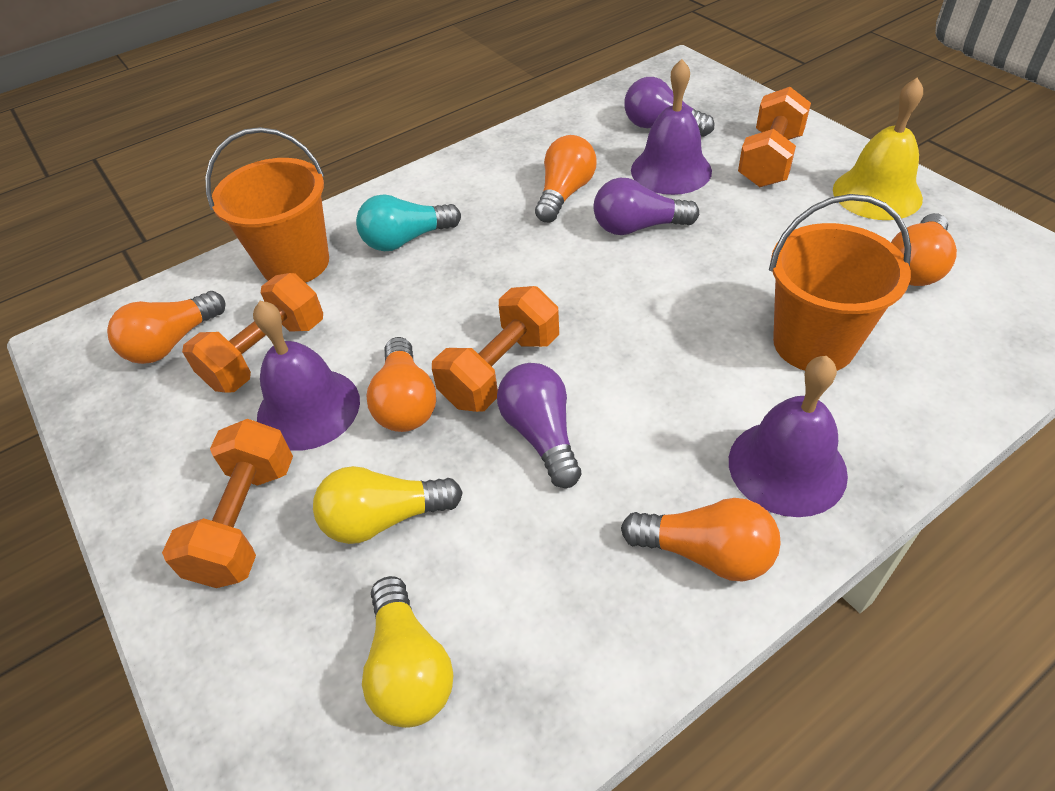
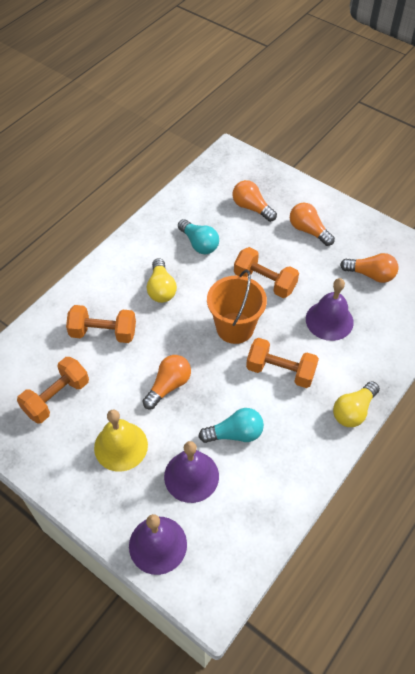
orange bucket: 2 -> 1
orange light bulb: 5 -> 4
purple light bulb: 3 -> 0
turquoise light bulb: 1 -> 2

